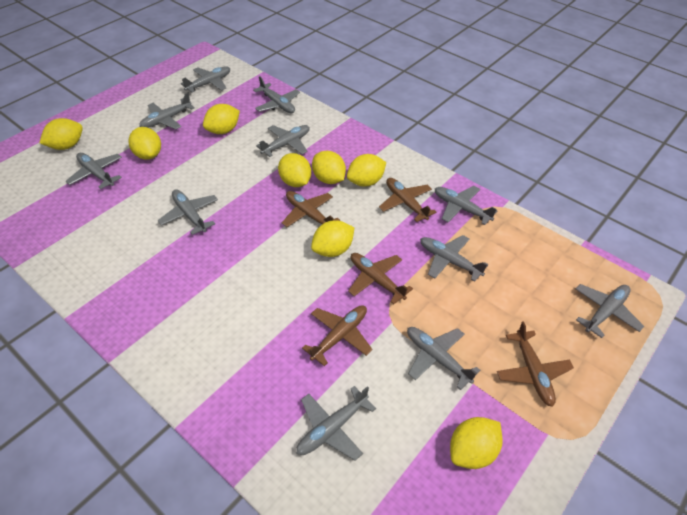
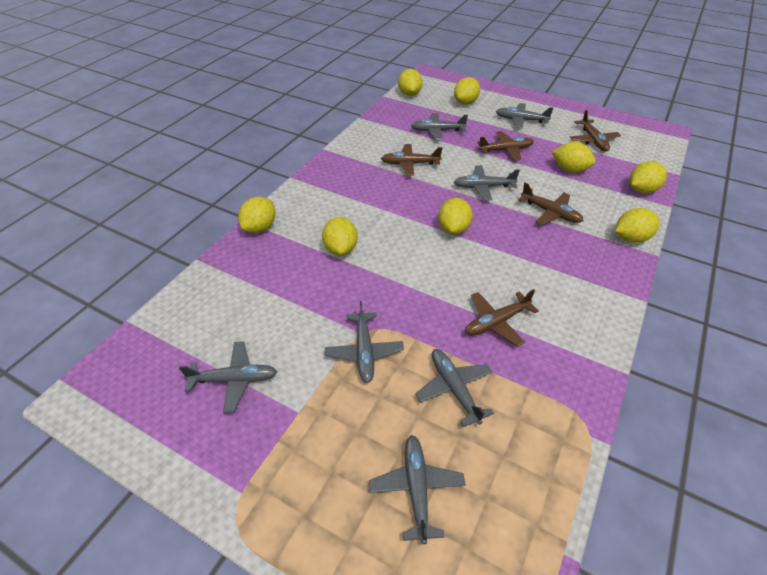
grey plane: 11 -> 7

